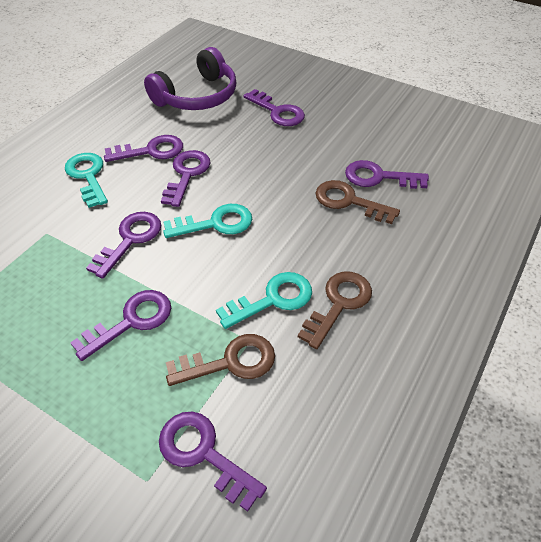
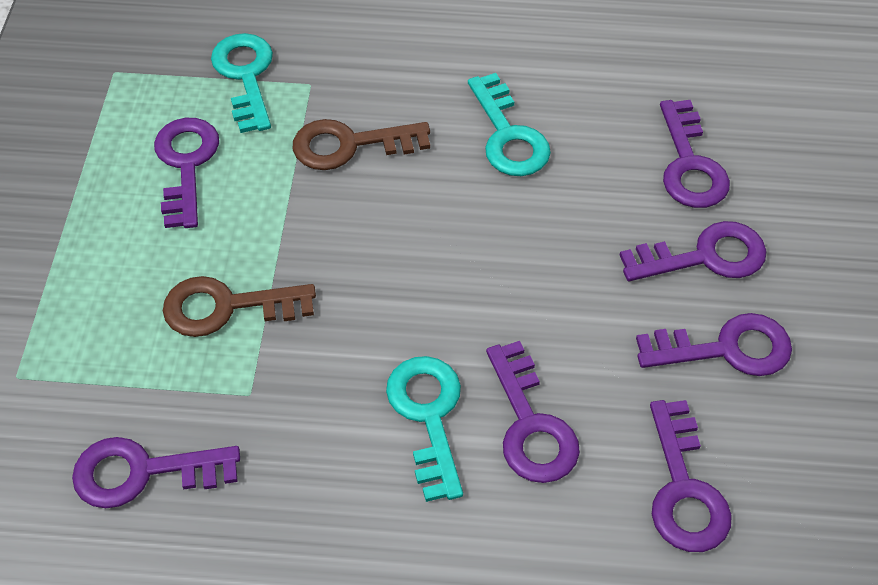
brown key: 3 -> 2
purple headphones: 1 -> 0

